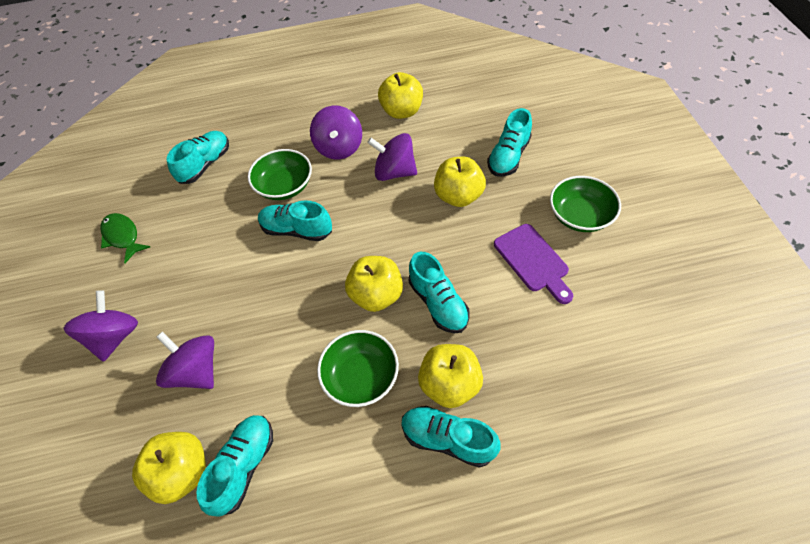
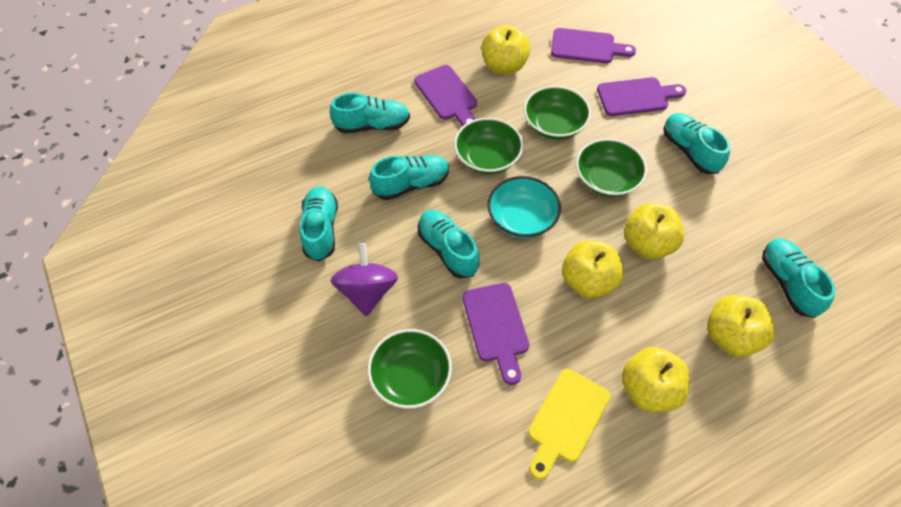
green bowl: 3 -> 4
green fish: 1 -> 0
purple cutting board: 1 -> 4
purple spinning top: 4 -> 1
turquoise bowl: 0 -> 1
yellow cutting board: 0 -> 1

